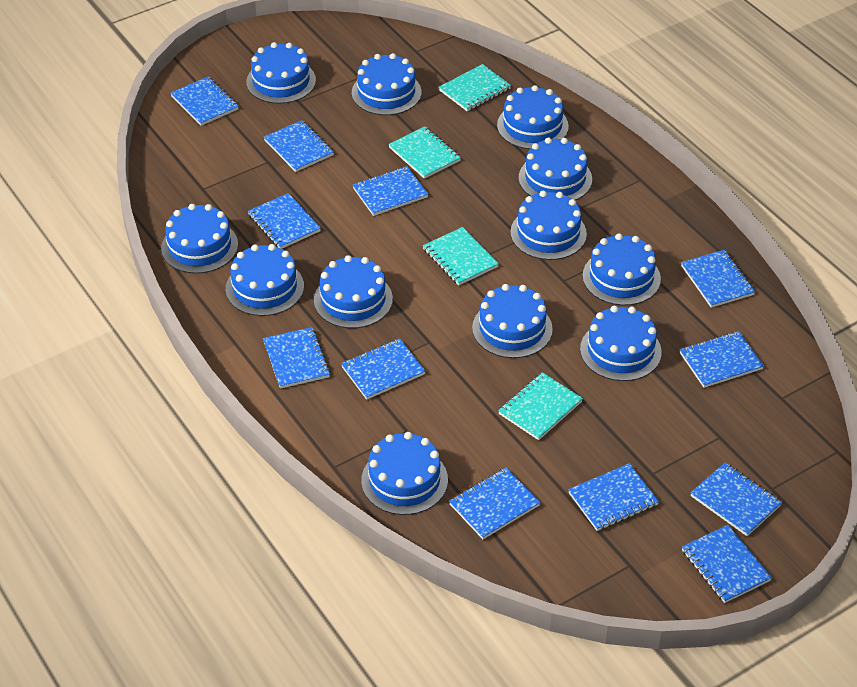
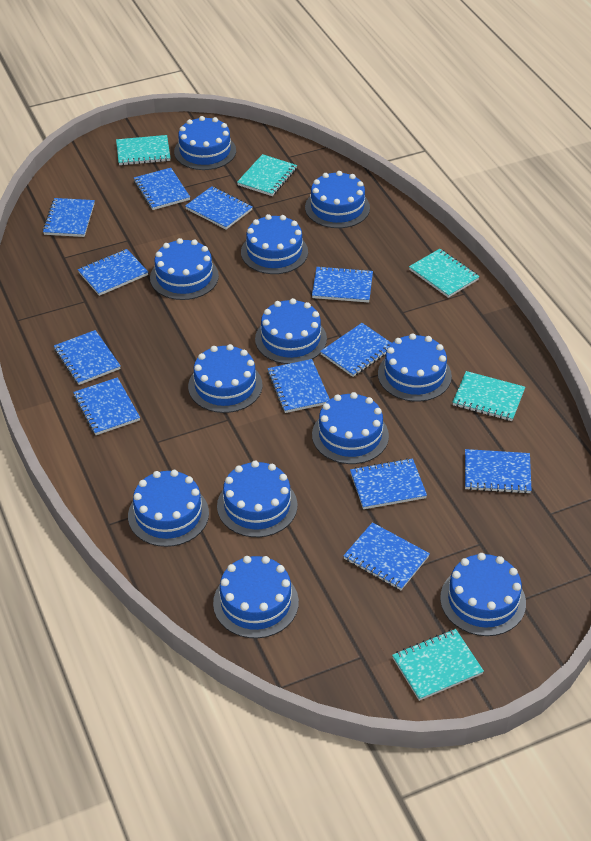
turquoise notebook: 4 -> 5

